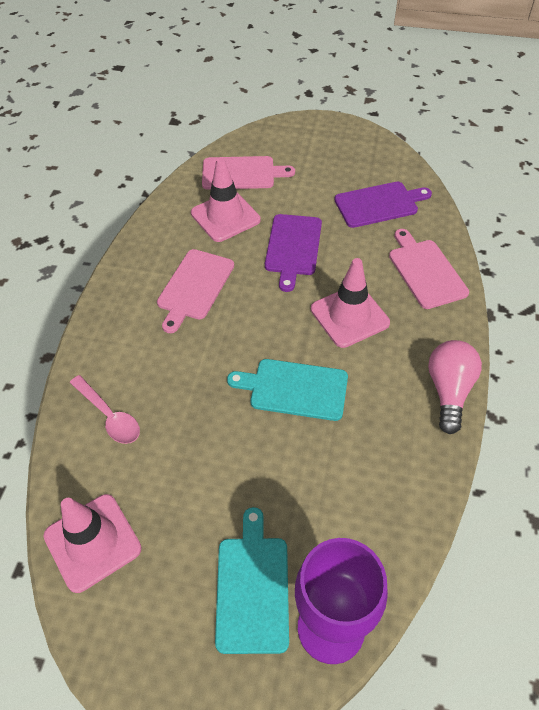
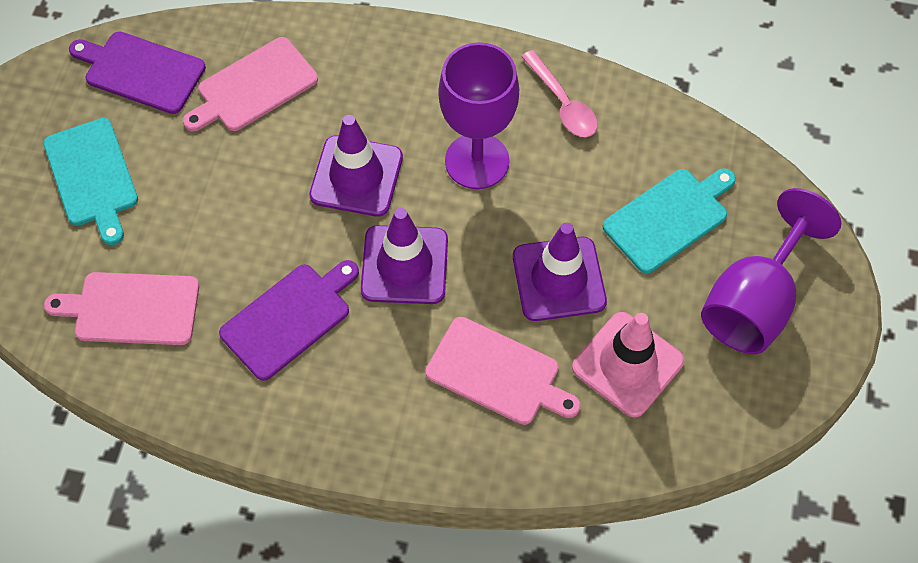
pink light bulb: 1 -> 0
pink traffic cone: 3 -> 1
purple goblet: 1 -> 2
purple traffic cone: 0 -> 3

